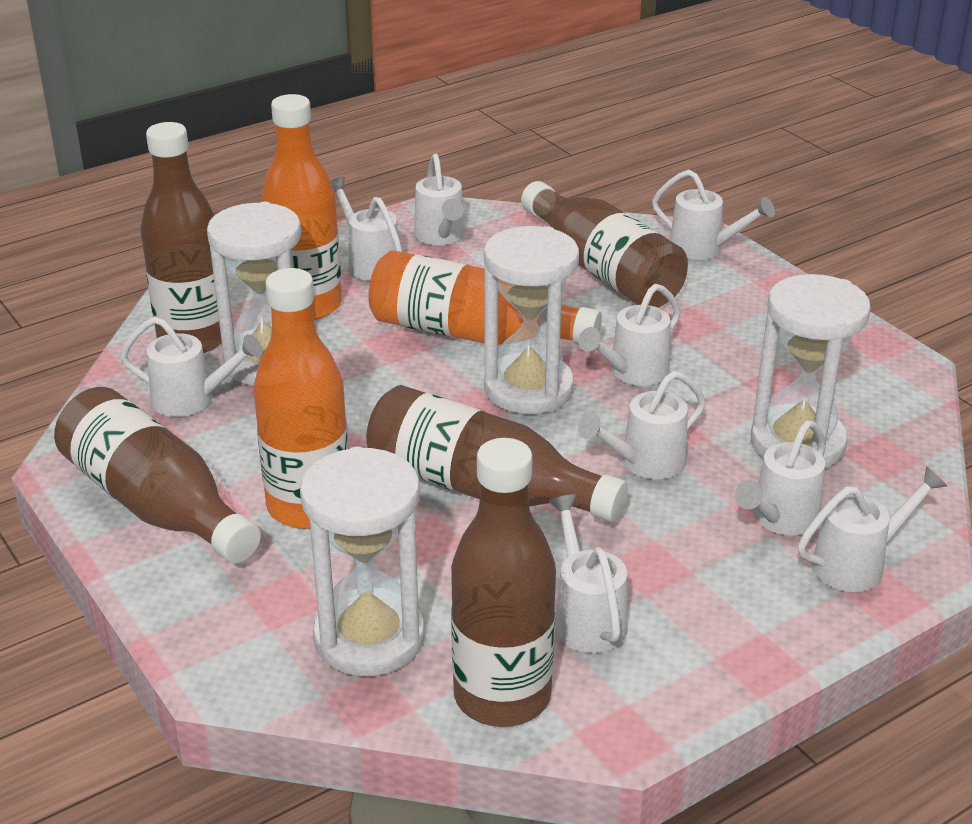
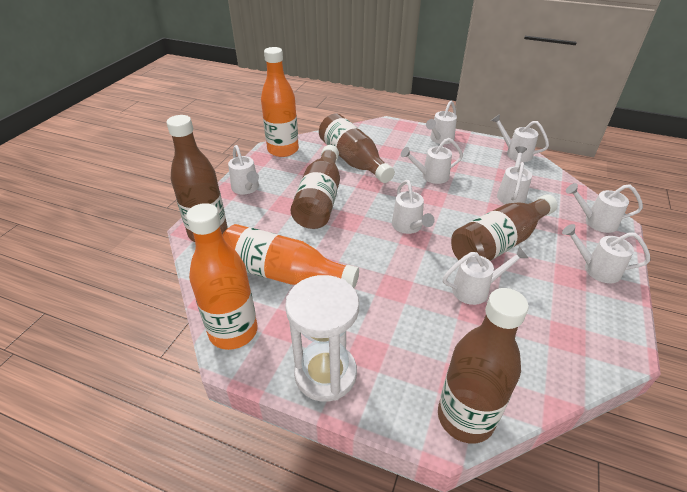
white hourglass: 4 -> 1

